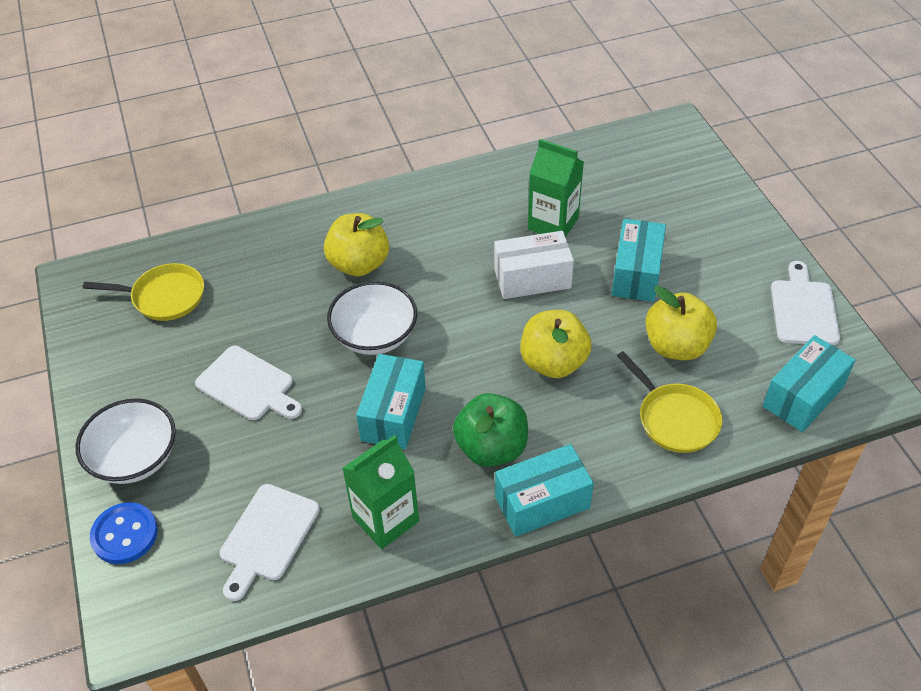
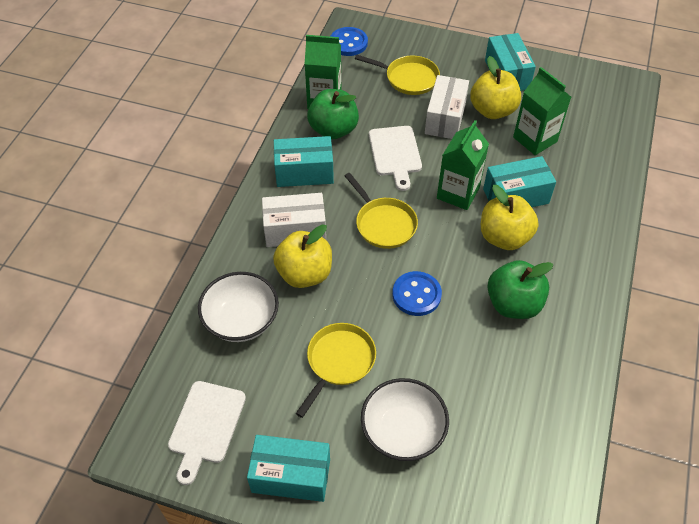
blue button: 1 -> 2
green apple: 1 -> 2
green carton: 2 -> 3
white box: 1 -> 2
white cutting board: 3 -> 2
yellow pan: 2 -> 3

